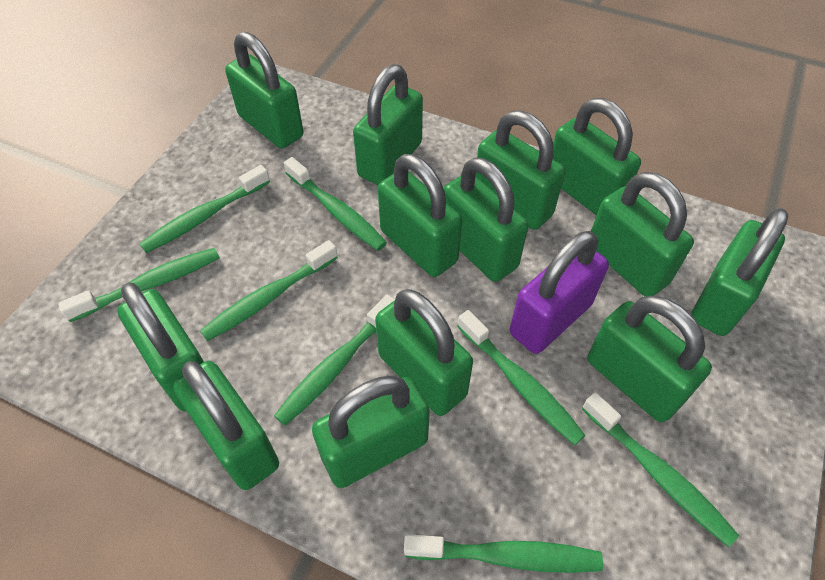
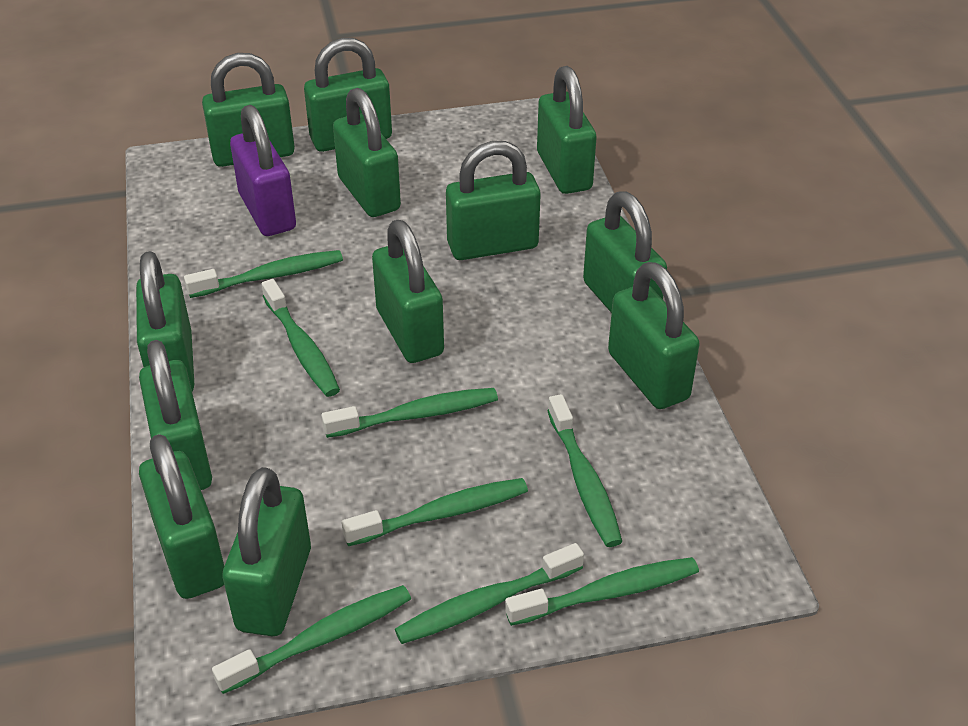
green padlock: 13 -> 12

